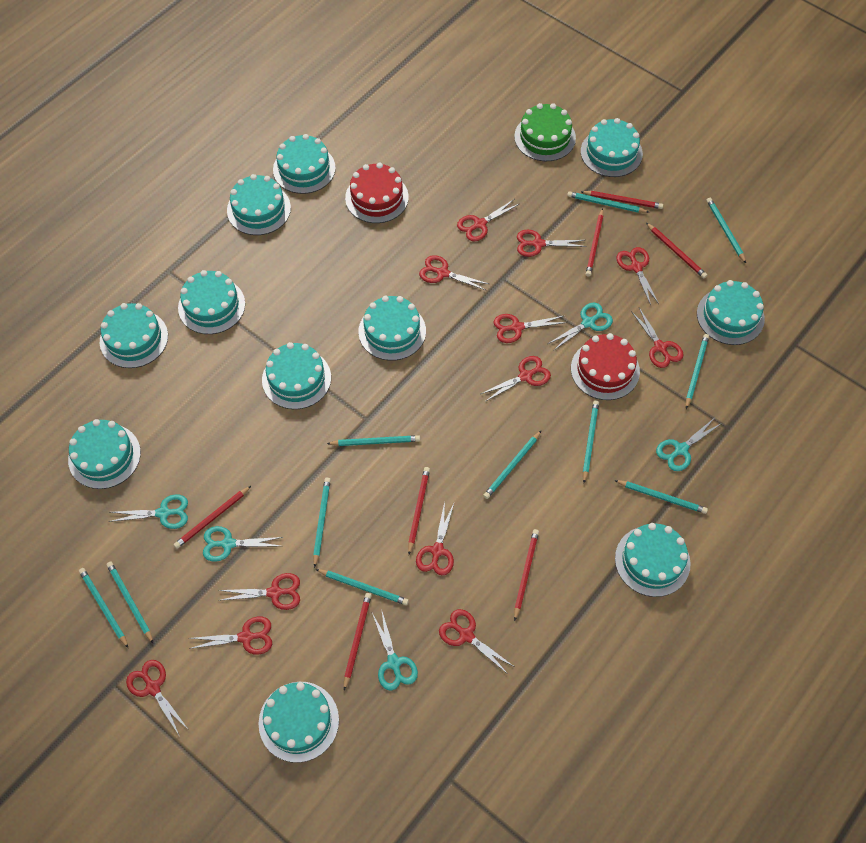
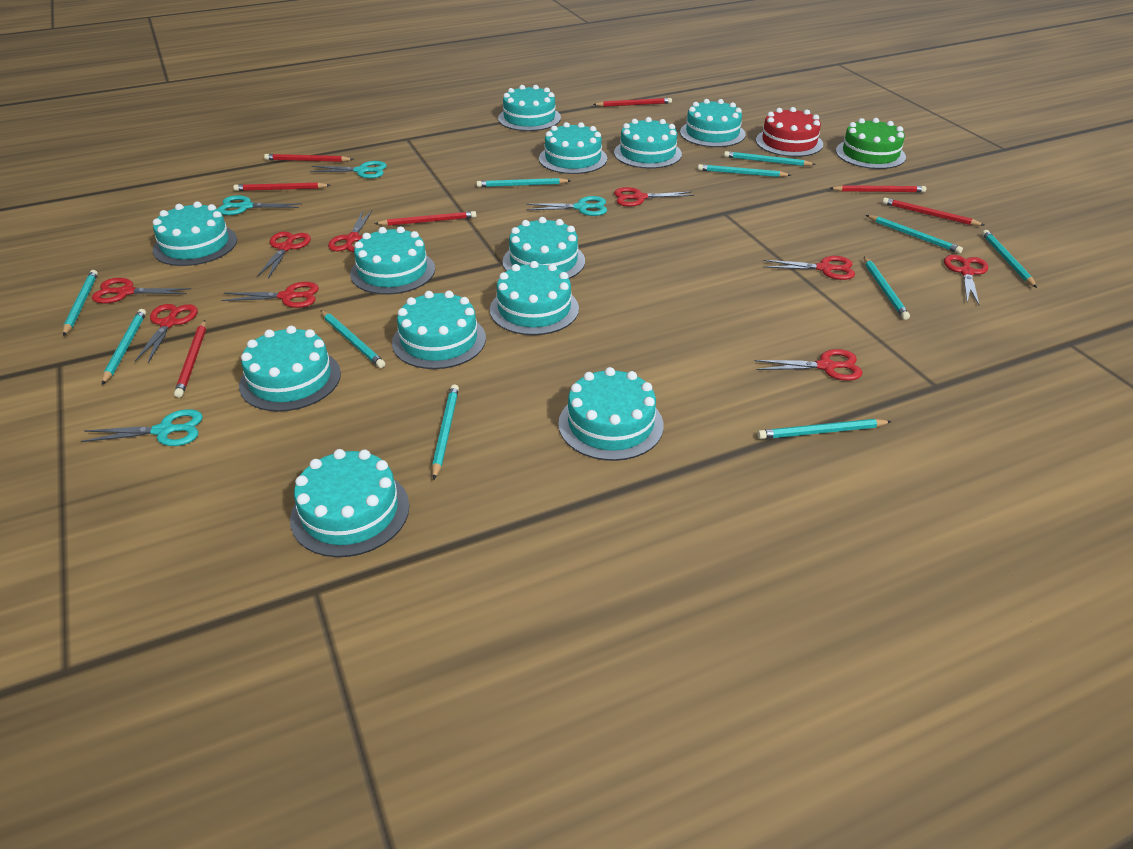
red cake: 2 -> 1
red scissors: 12 -> 9
turquoise cake: 11 -> 12
turquoise scissors: 5 -> 4

